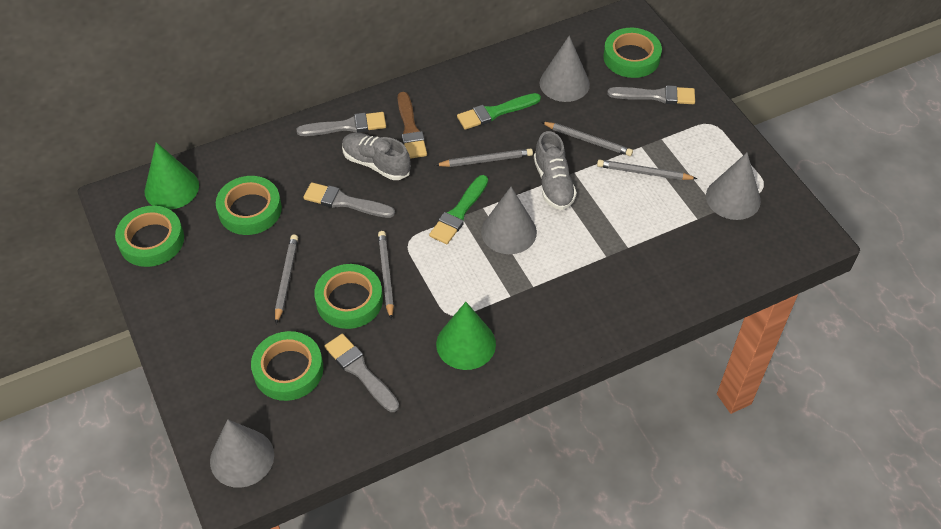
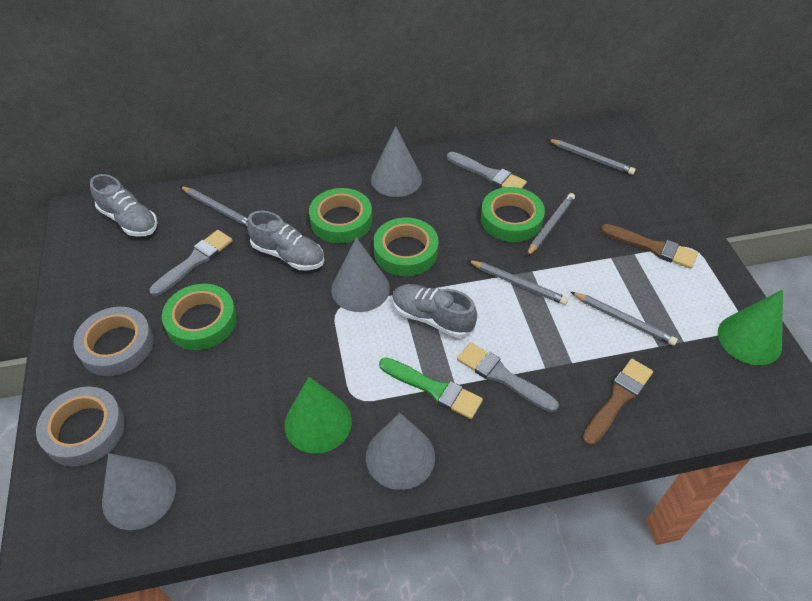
brown brush: 1 -> 2
green brush: 2 -> 1
green tape: 5 -> 4
grey brush: 4 -> 3
grey shoe: 2 -> 3
grey tape: 0 -> 2

